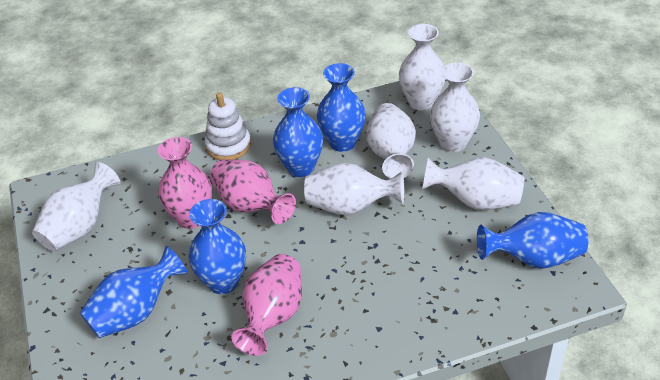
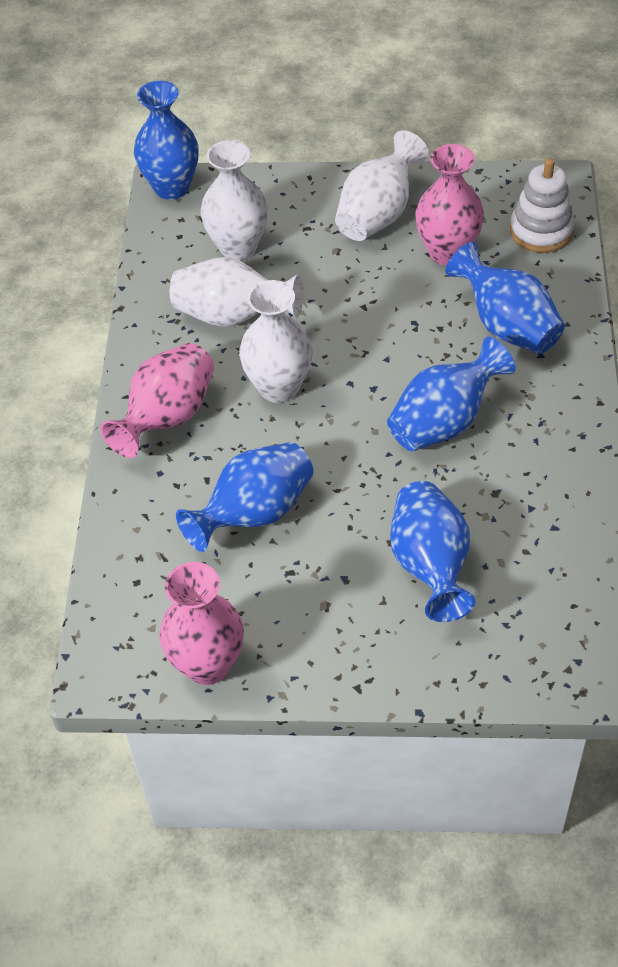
white vase: 6 -> 4

